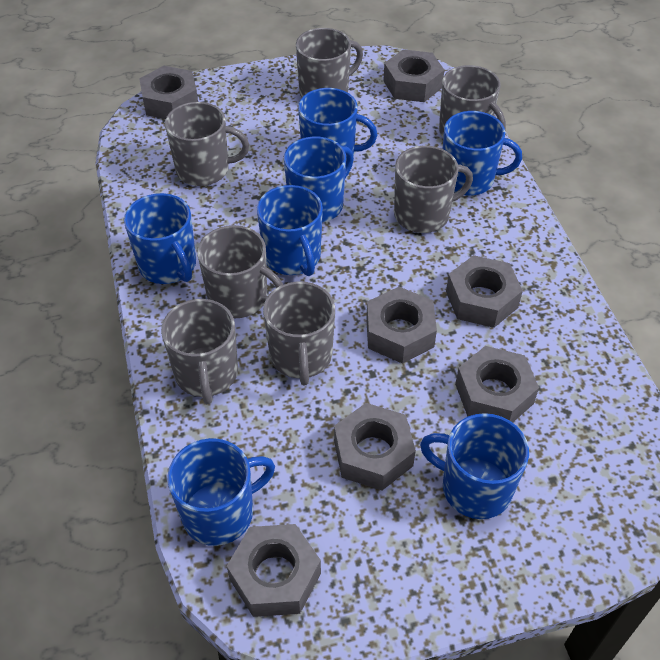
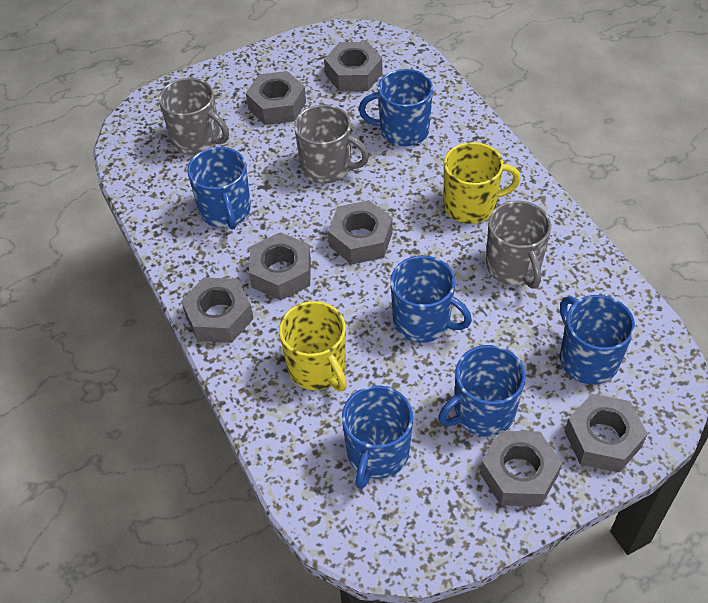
blue mug: 7 -> 6
grey mug: 7 -> 3
yellow mug: 0 -> 2

